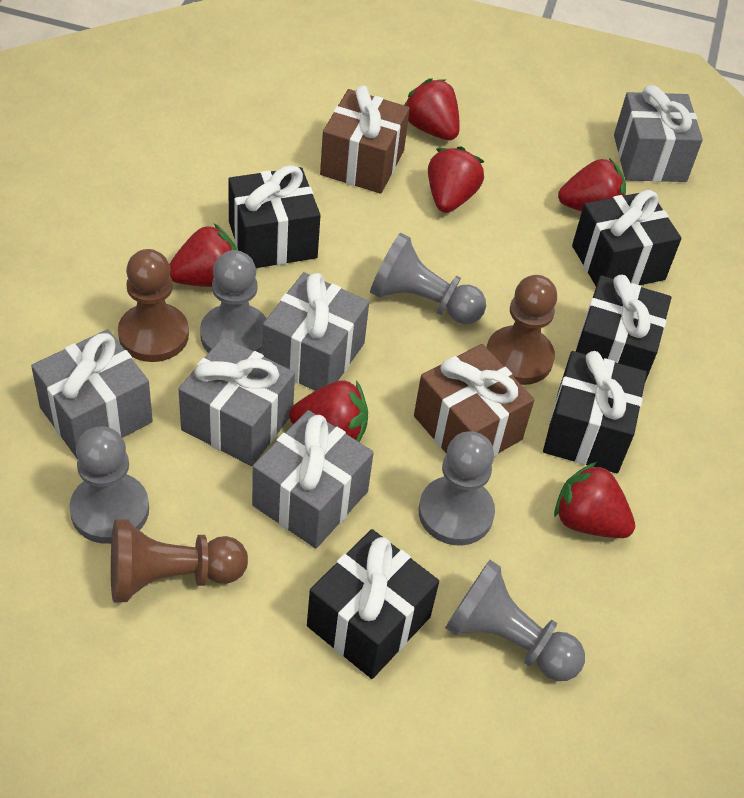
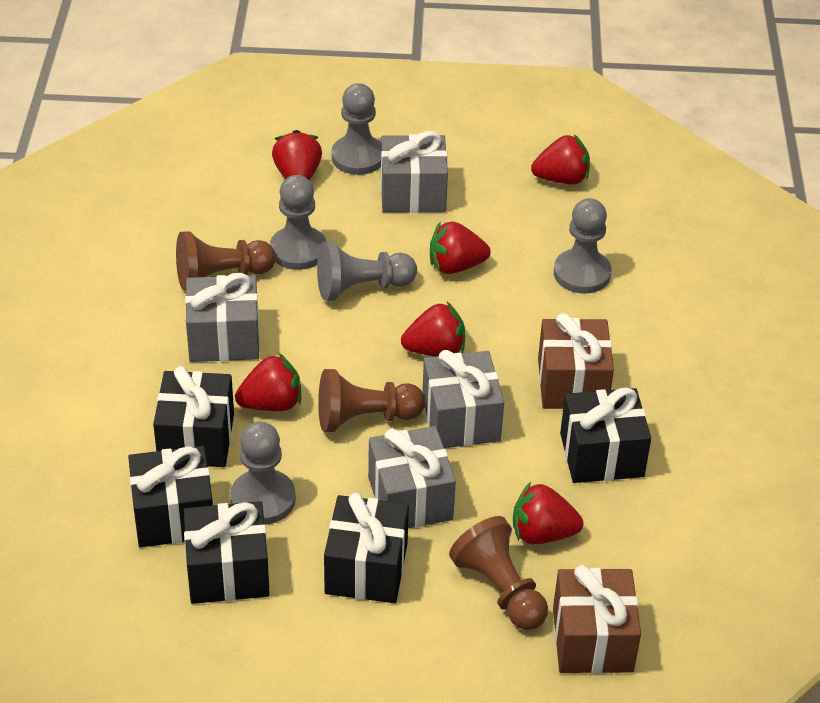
grey gift: 5 -> 4

